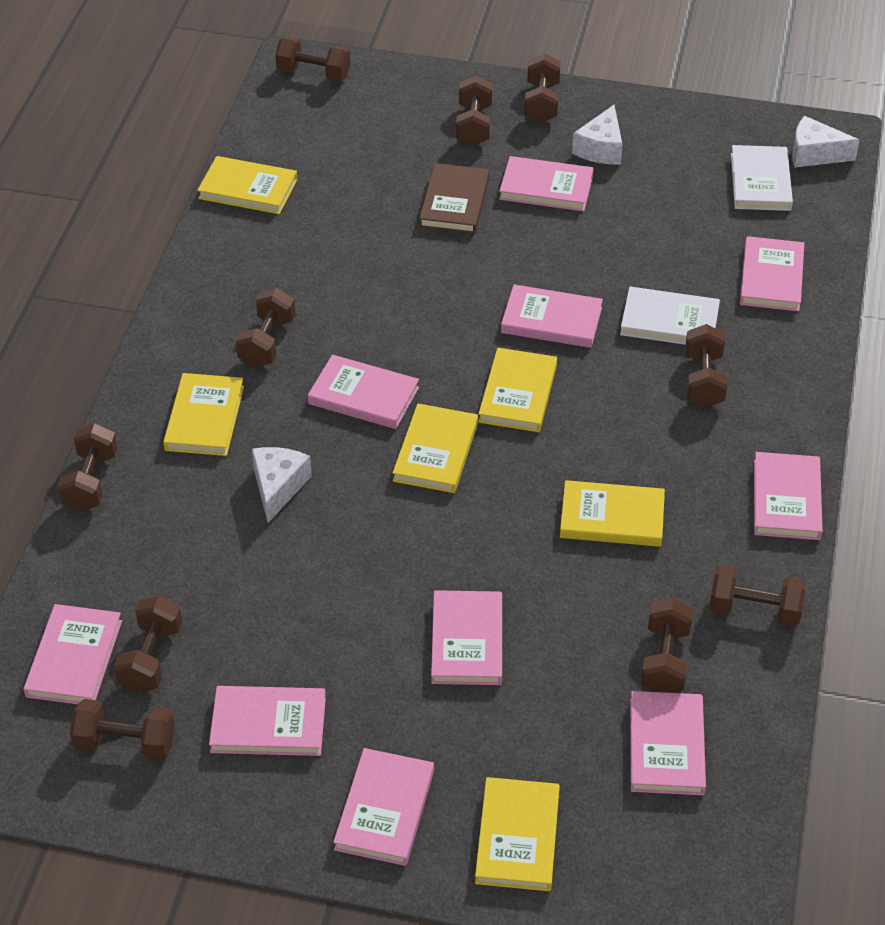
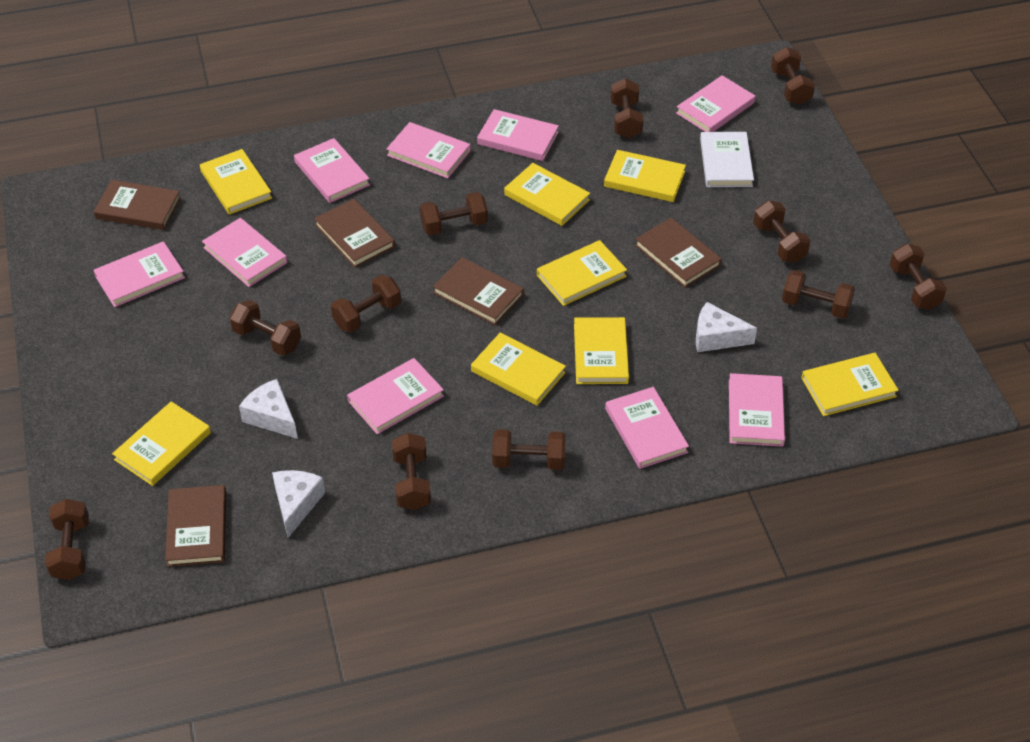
brown book: 1 -> 5
brown dumbbell: 10 -> 11
pink book: 10 -> 9
white book: 2 -> 1
yellow book: 6 -> 8

